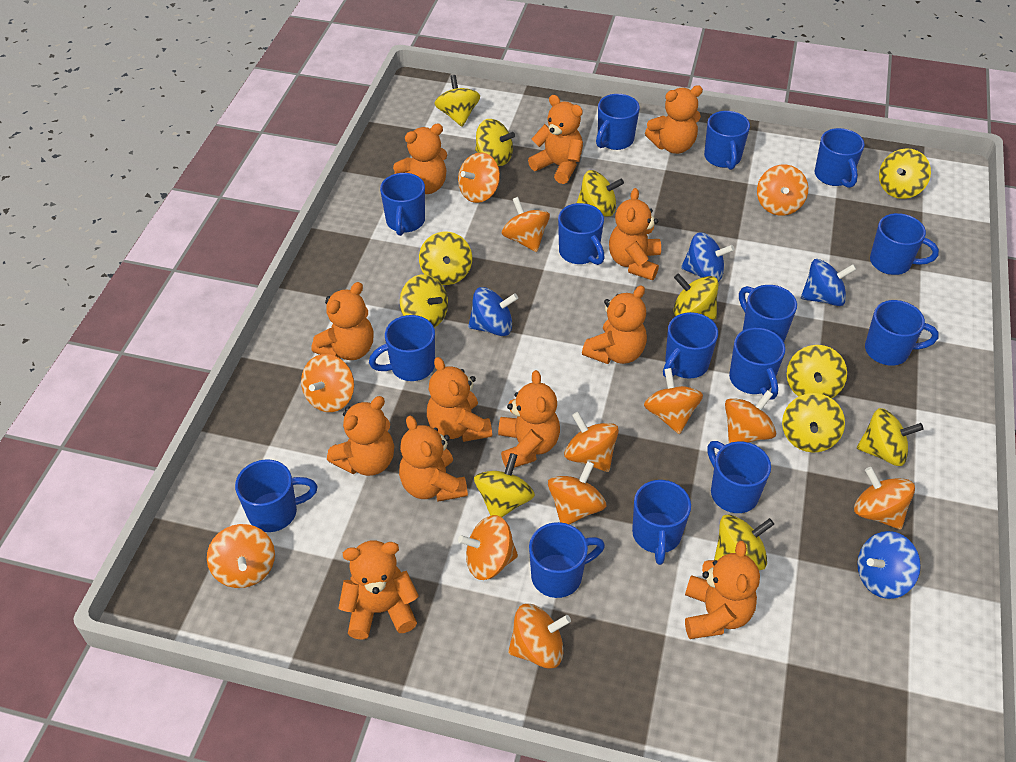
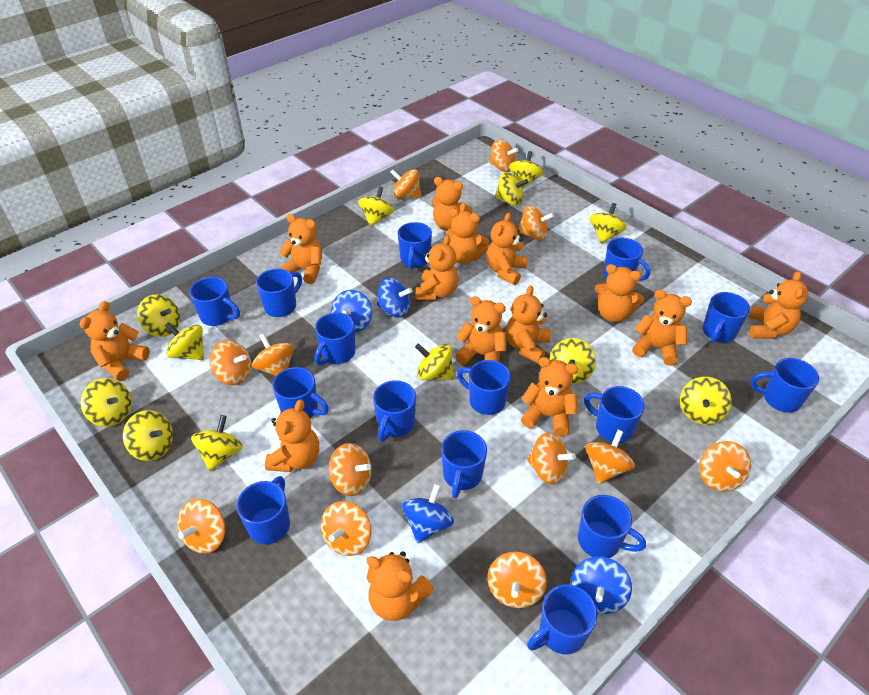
orange teddy bear: 12 -> 14

